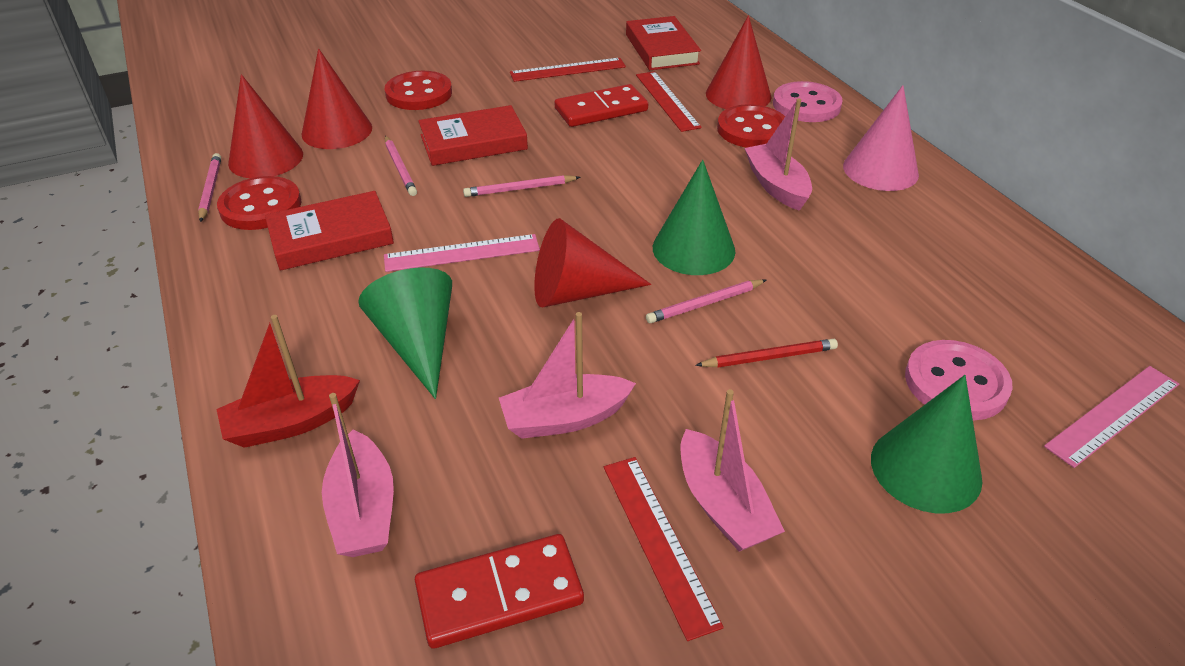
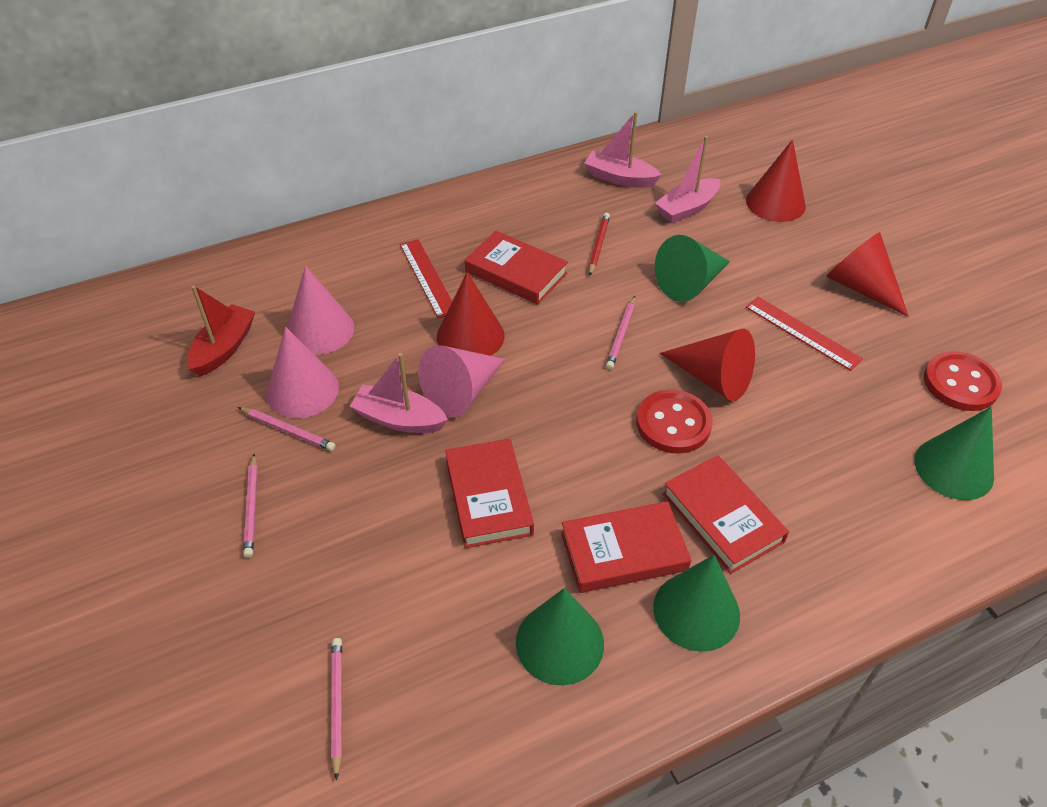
green cone: 3 -> 4
pink boat: 4 -> 3
pink button: 2 -> 0
pink cone: 1 -> 3
pink ruler: 2 -> 0
red book: 3 -> 4
red button: 3 -> 2
red domino: 2 -> 0
red ruler: 3 -> 2

